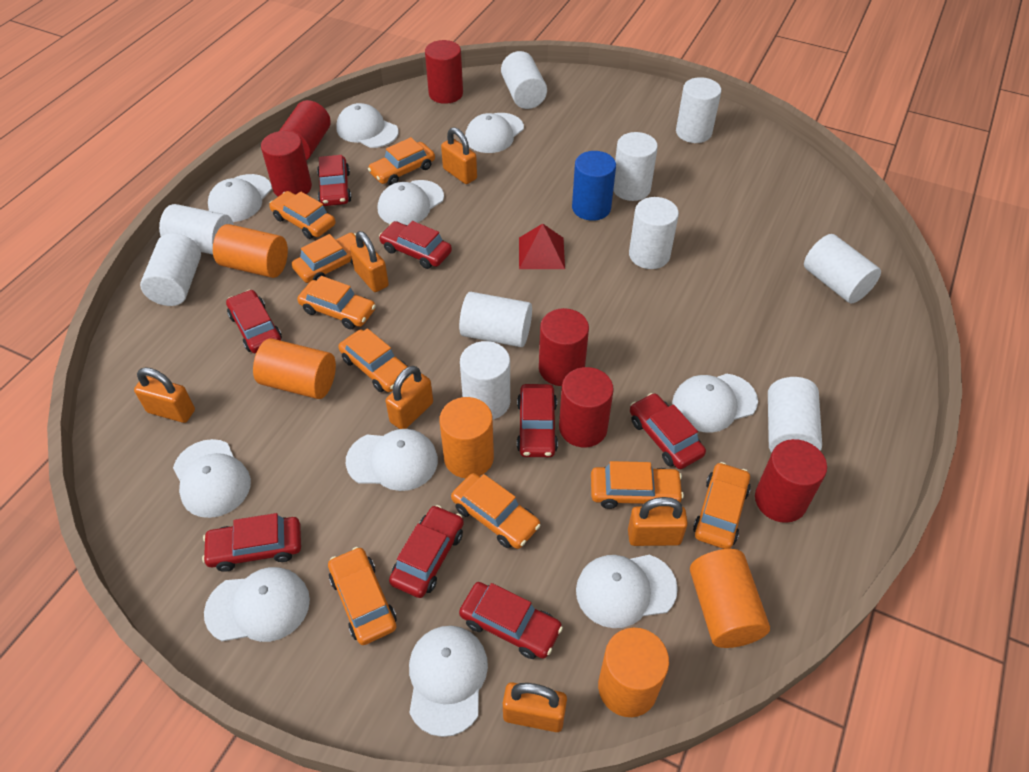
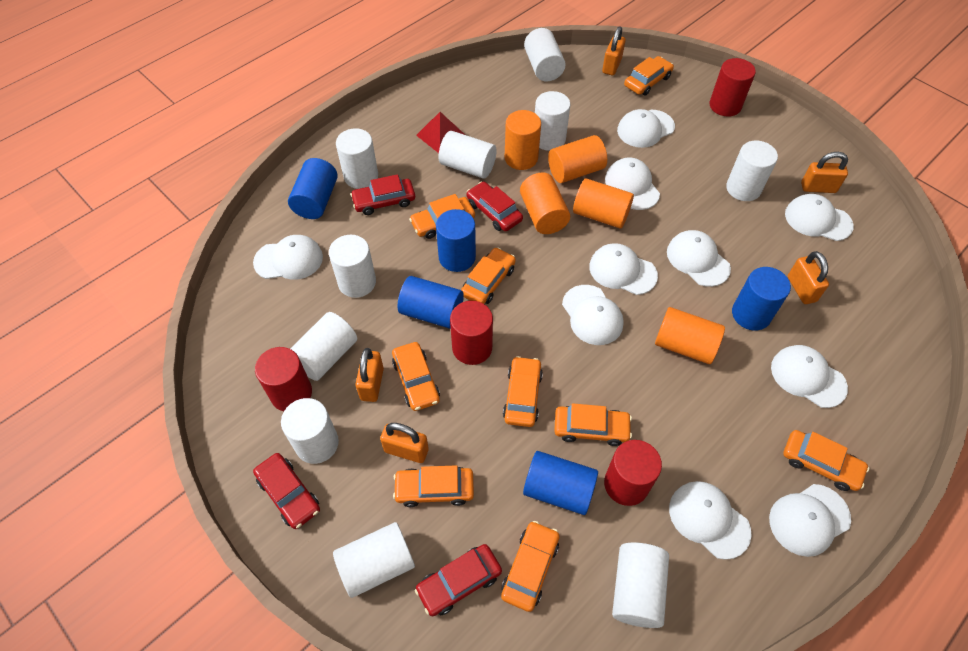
blue cylinder: 1 -> 5
orange padlock: 6 -> 5
red car: 8 -> 4
red cylinder: 6 -> 4

